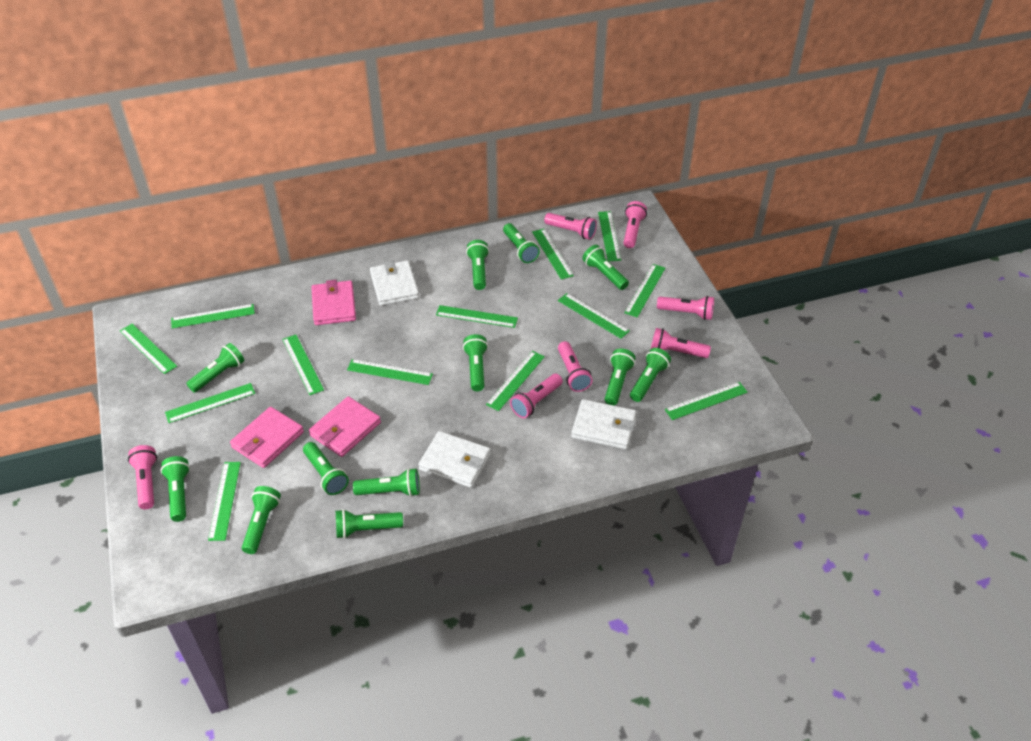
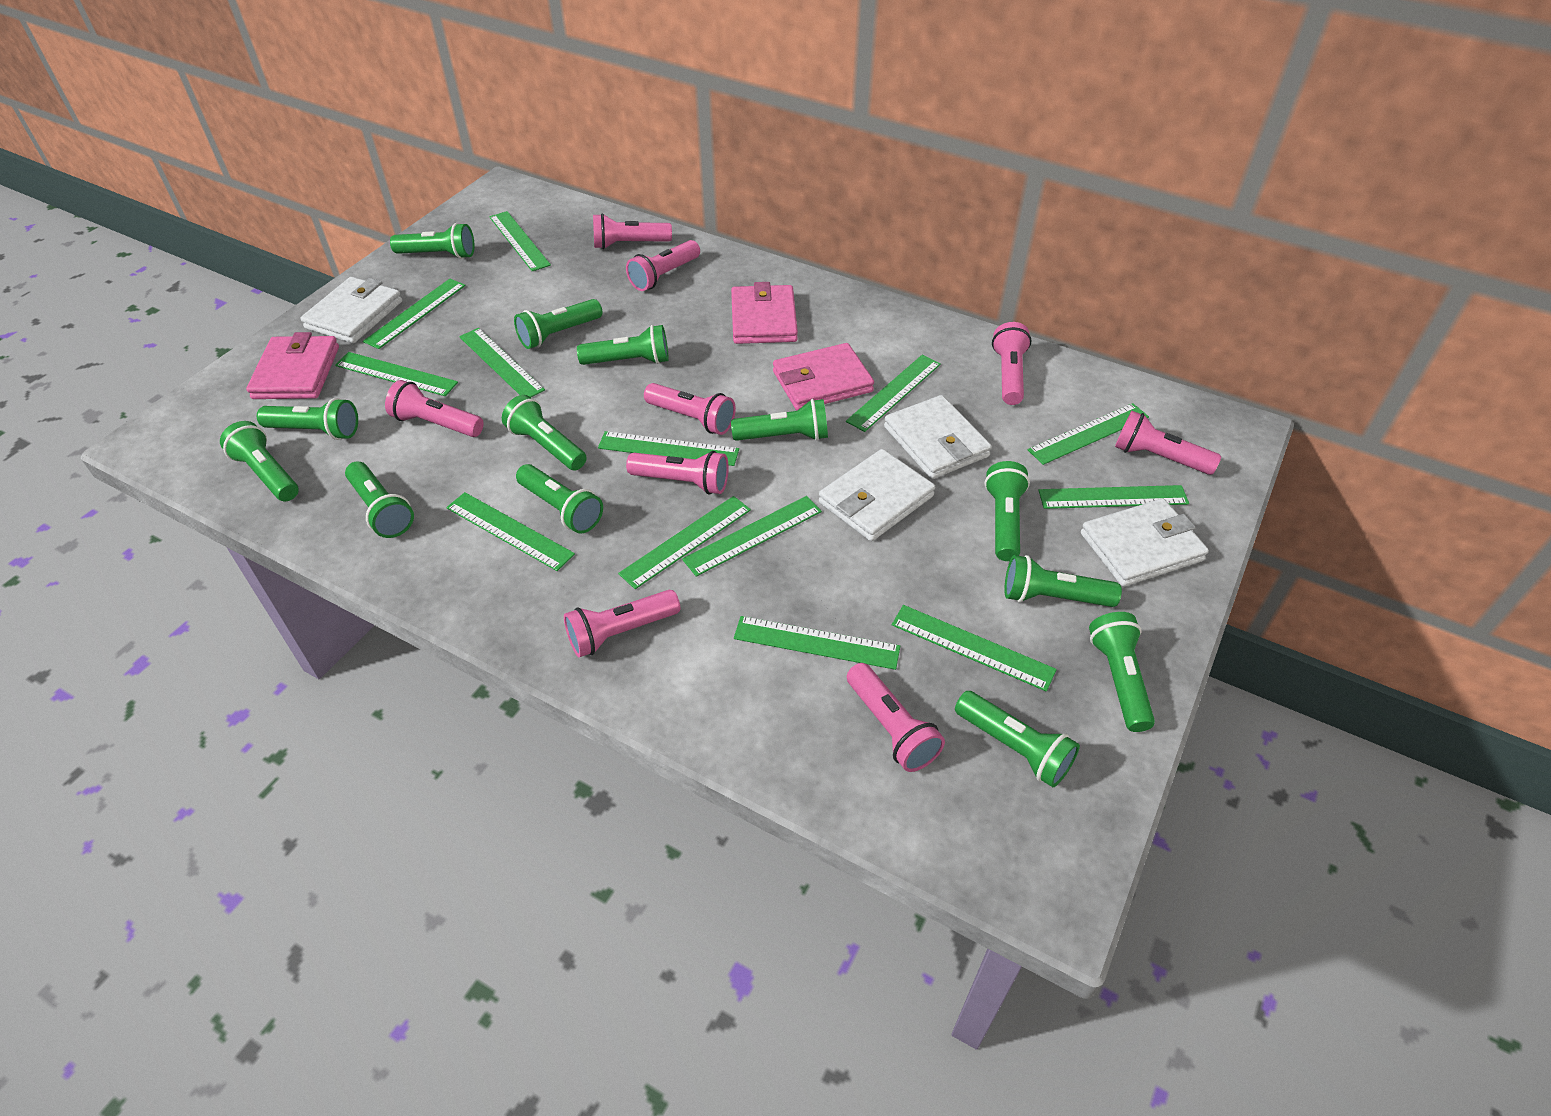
green flashlight: 12 -> 13
pink flashlight: 7 -> 9
white wallet: 3 -> 4

